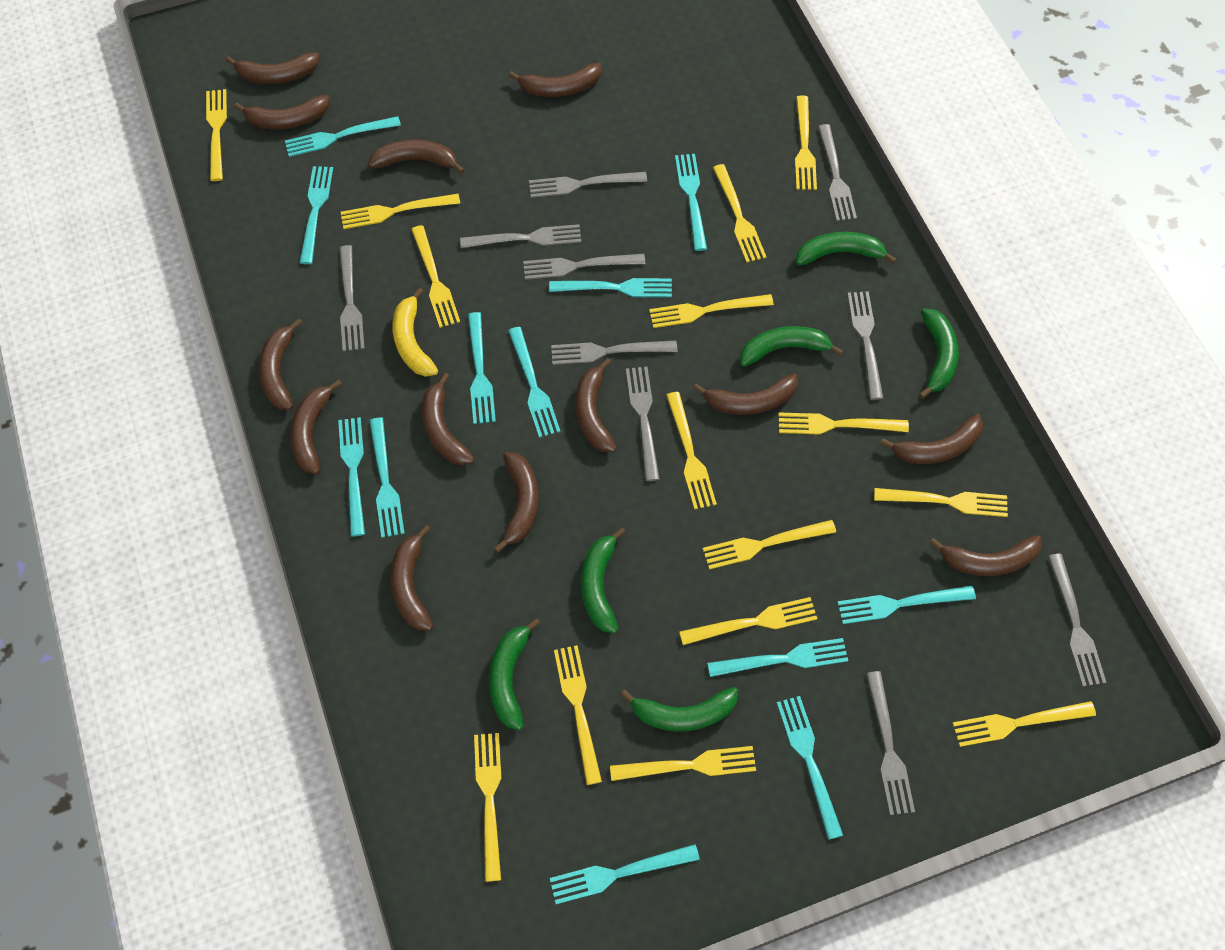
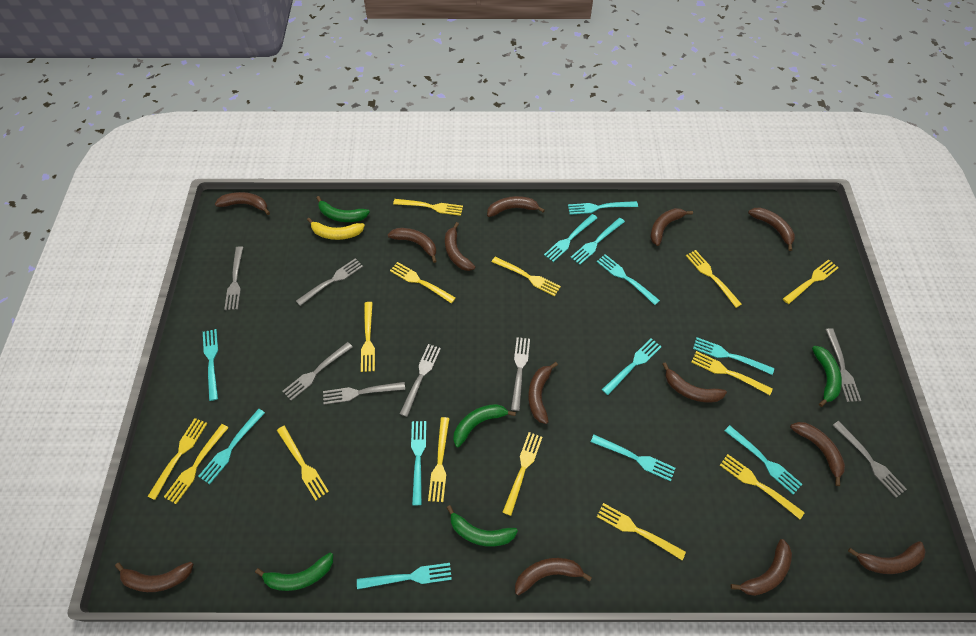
green banana: 6 -> 5
grey fork: 10 -> 8
yellow fork: 15 -> 14

